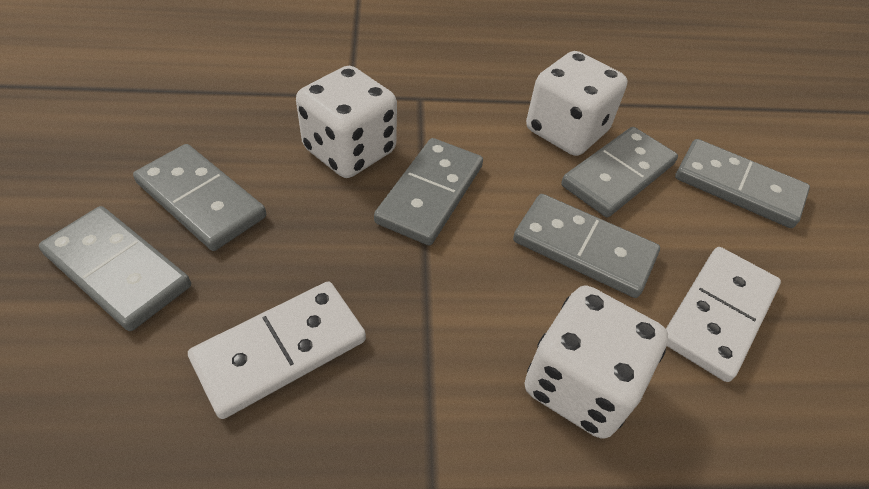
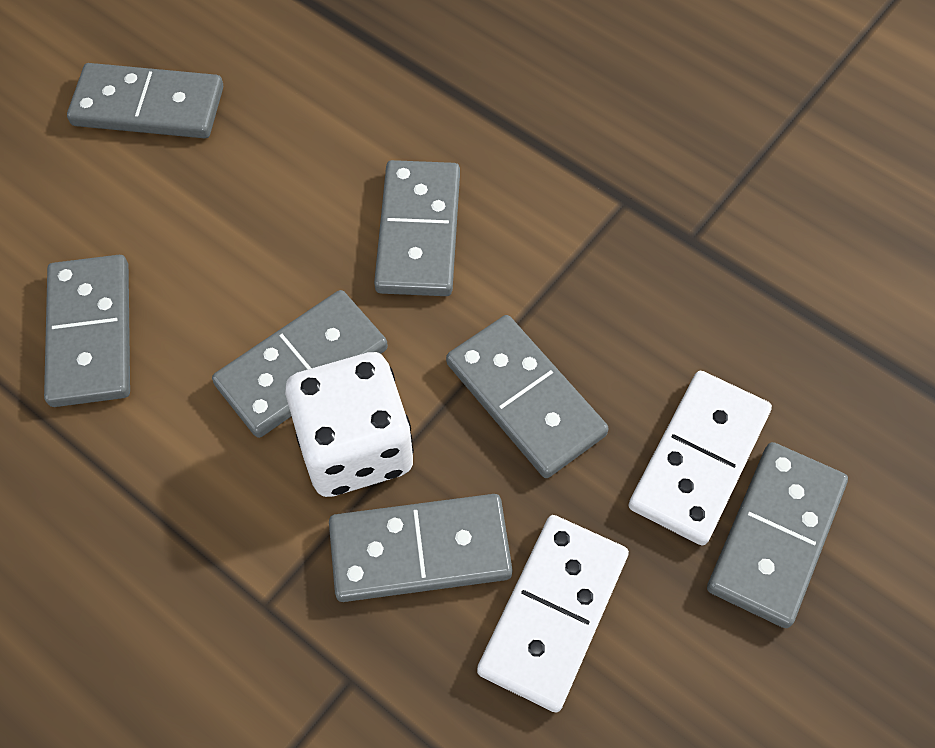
grey domino: 6 -> 7
white dice: 3 -> 1

